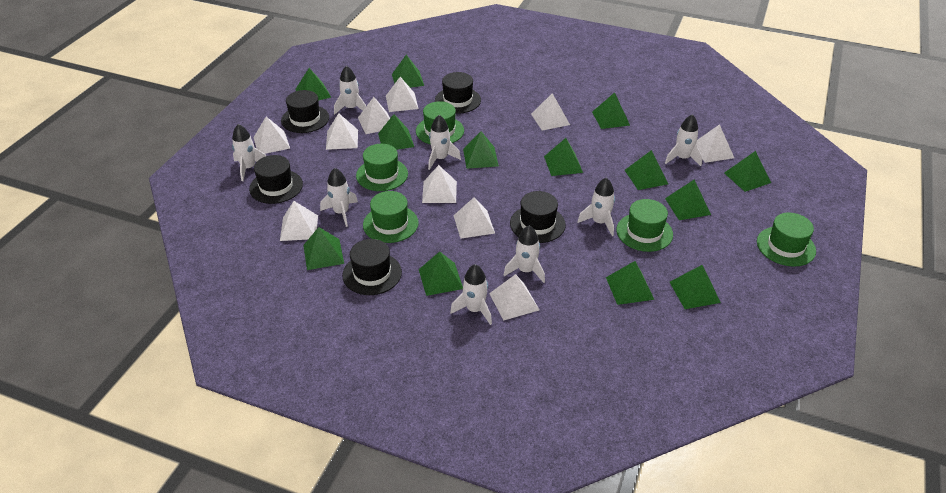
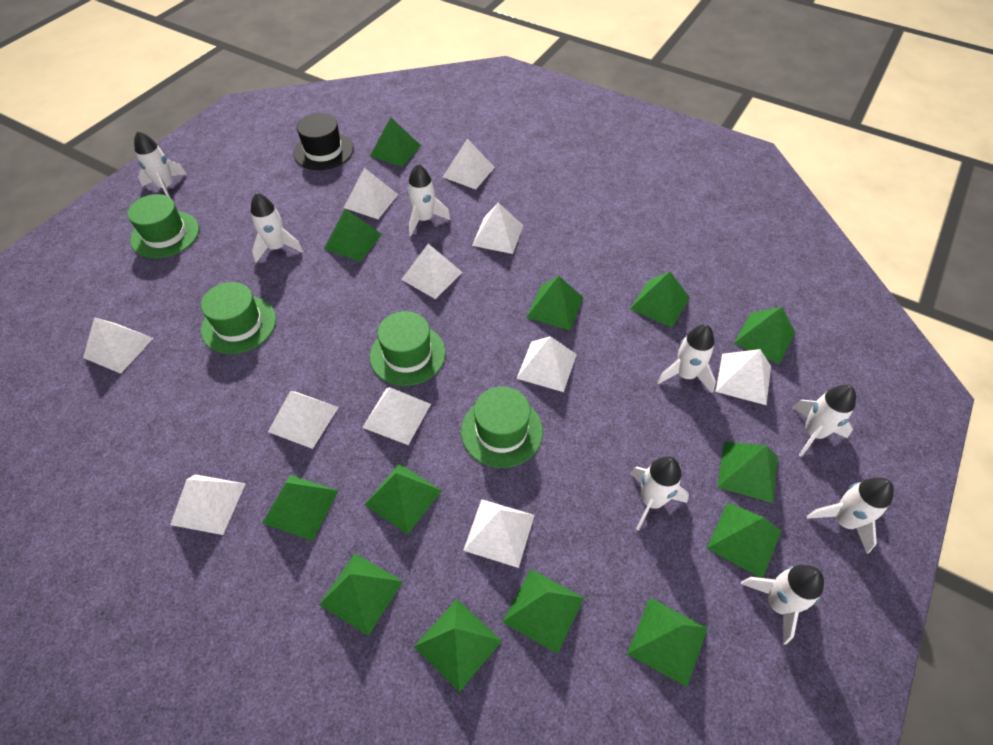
black hat: 5 -> 1
green hat: 5 -> 4
white pyramid: 10 -> 11

